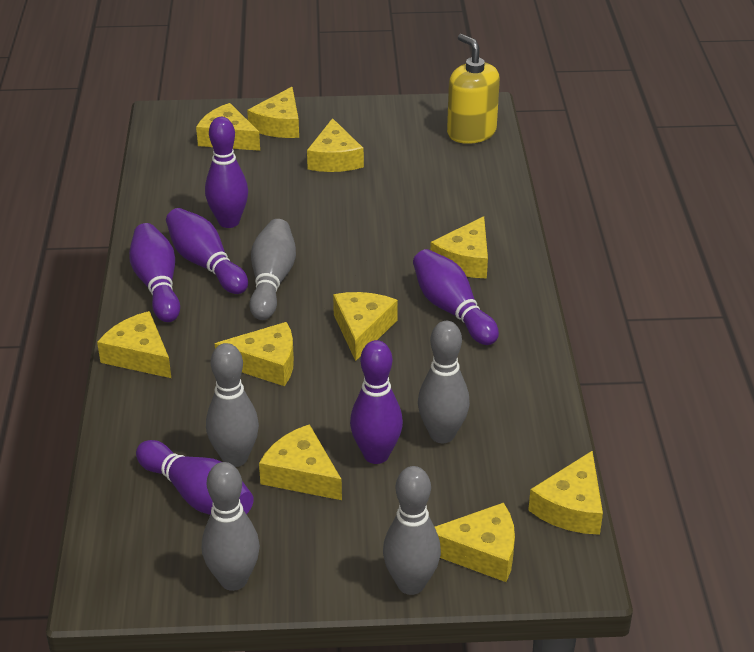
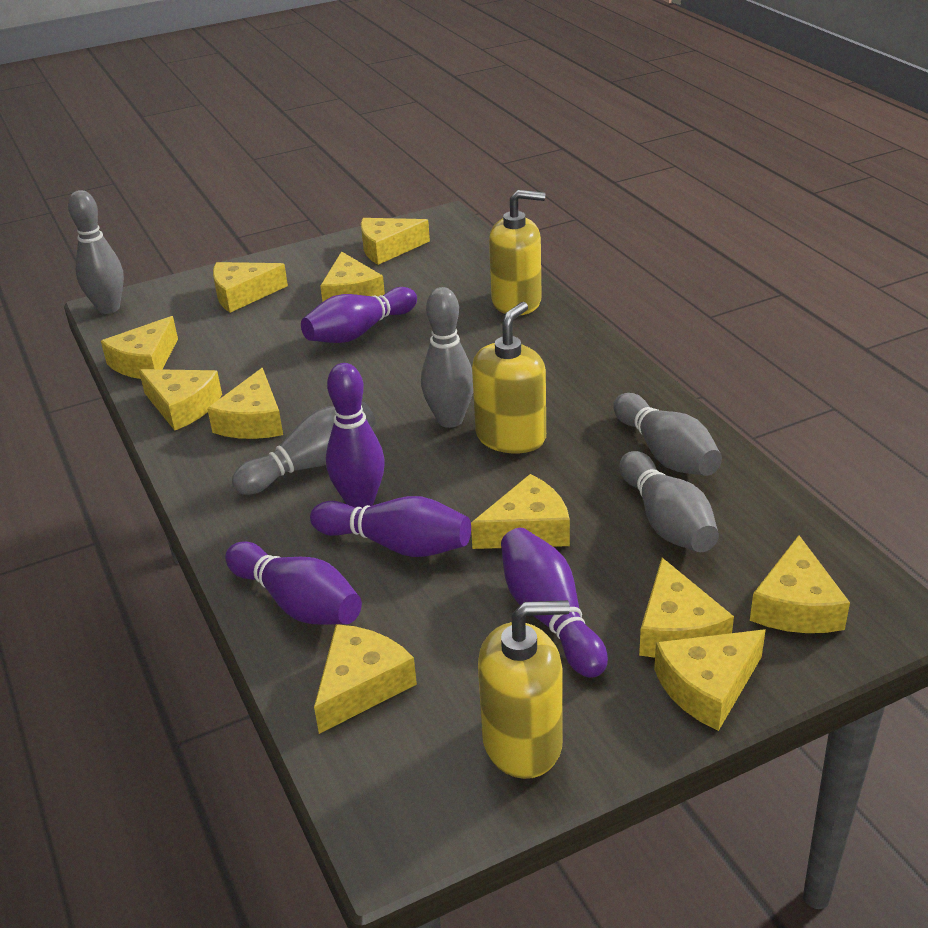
purple bowling pin: 6 -> 5
yellow cheese: 10 -> 11
yellow soap dispenser: 1 -> 3

